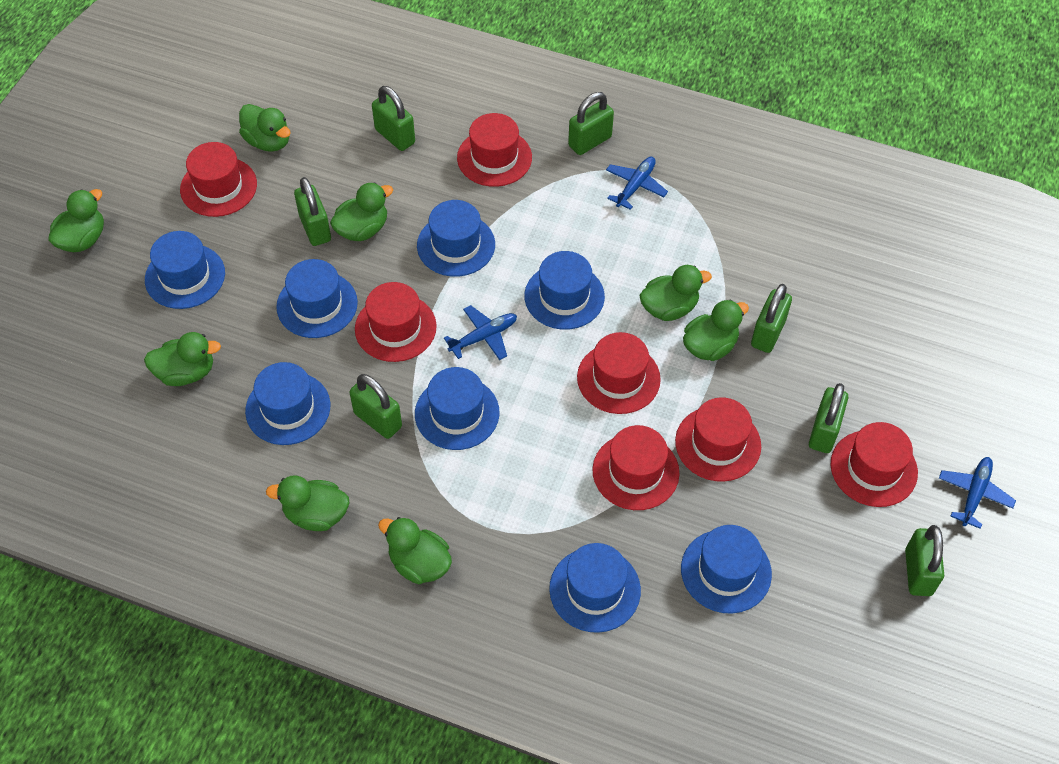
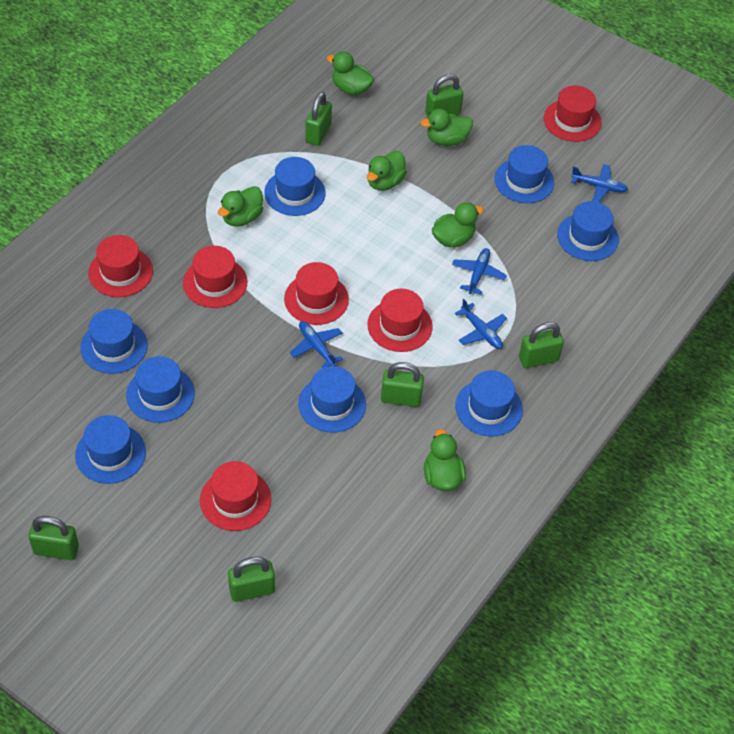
blue plane: 3 -> 4
green duck: 8 -> 6
green padlock: 7 -> 6
red hat: 7 -> 6

